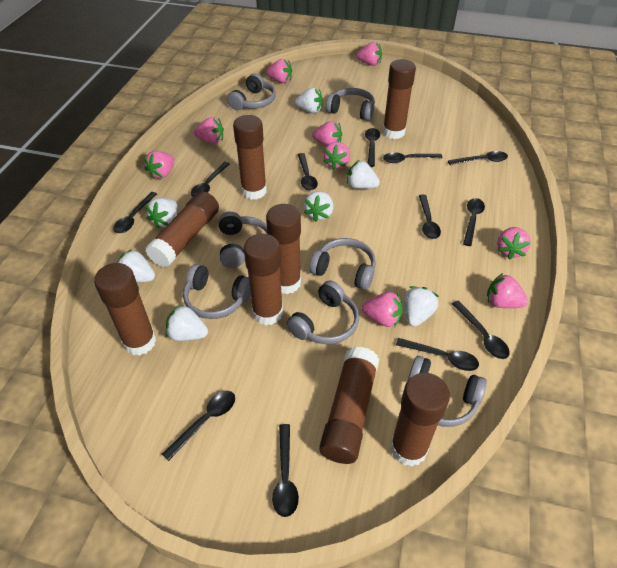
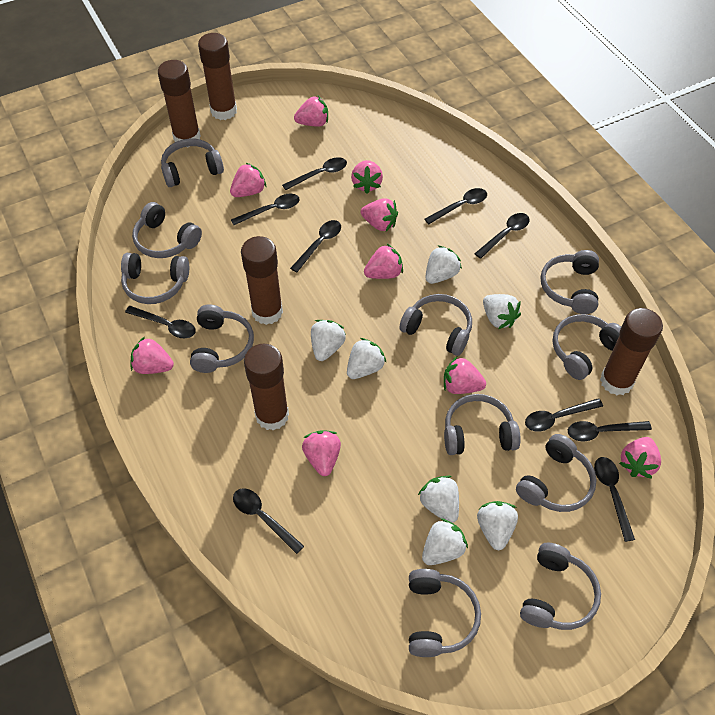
black spoon: 12 -> 10
brown glue stick: 8 -> 5
grey headphones: 7 -> 11

